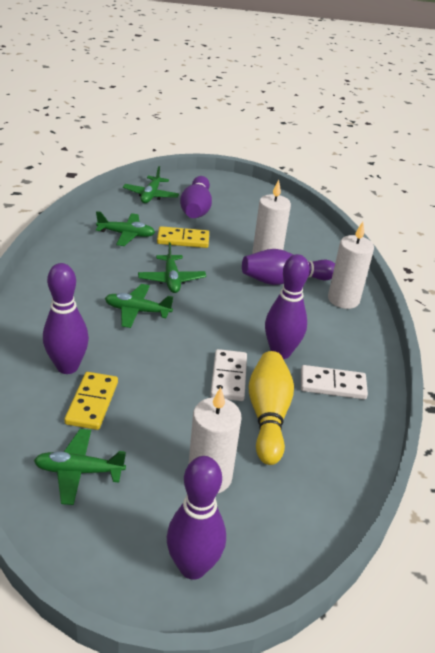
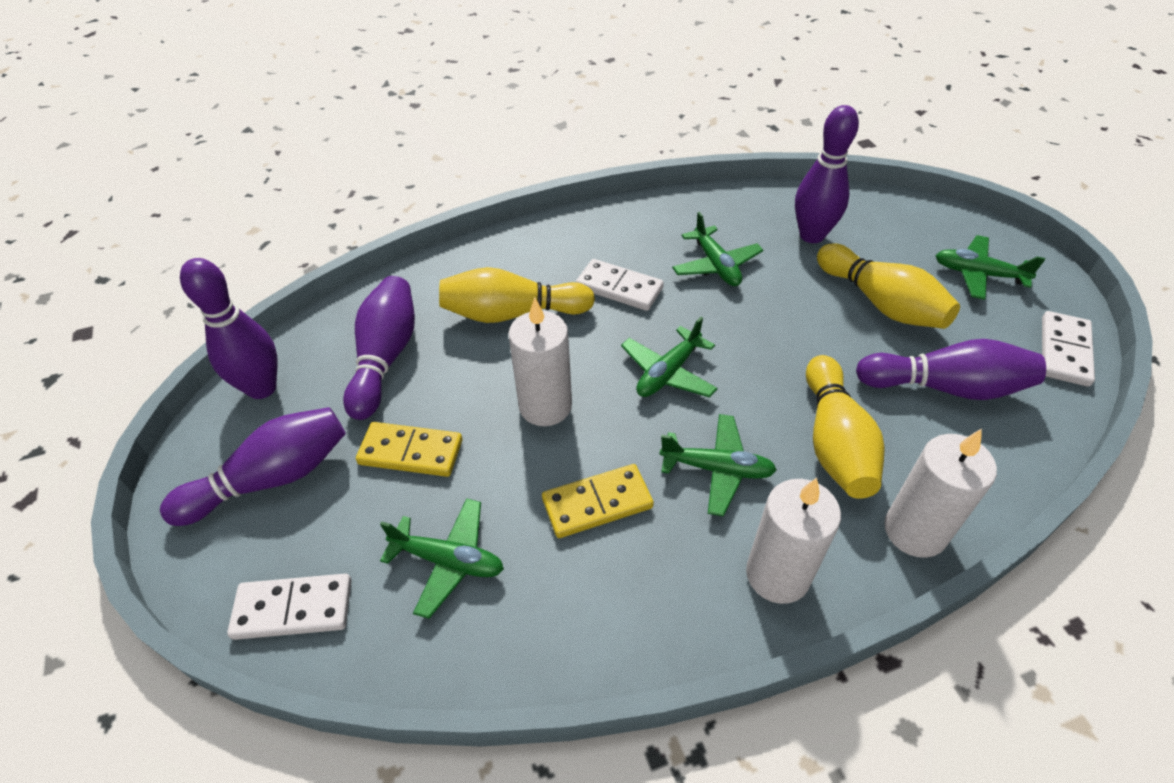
white domino: 2 -> 3
yellow bowling pin: 1 -> 3

